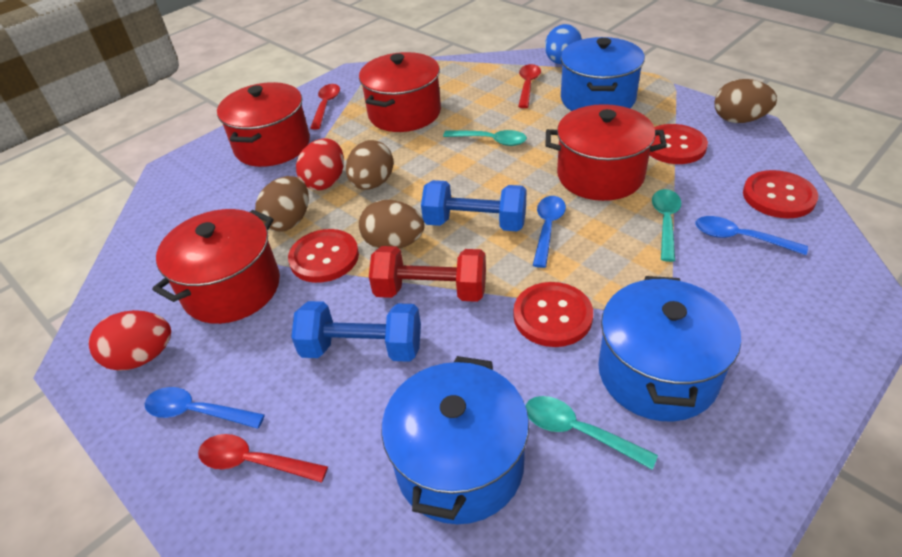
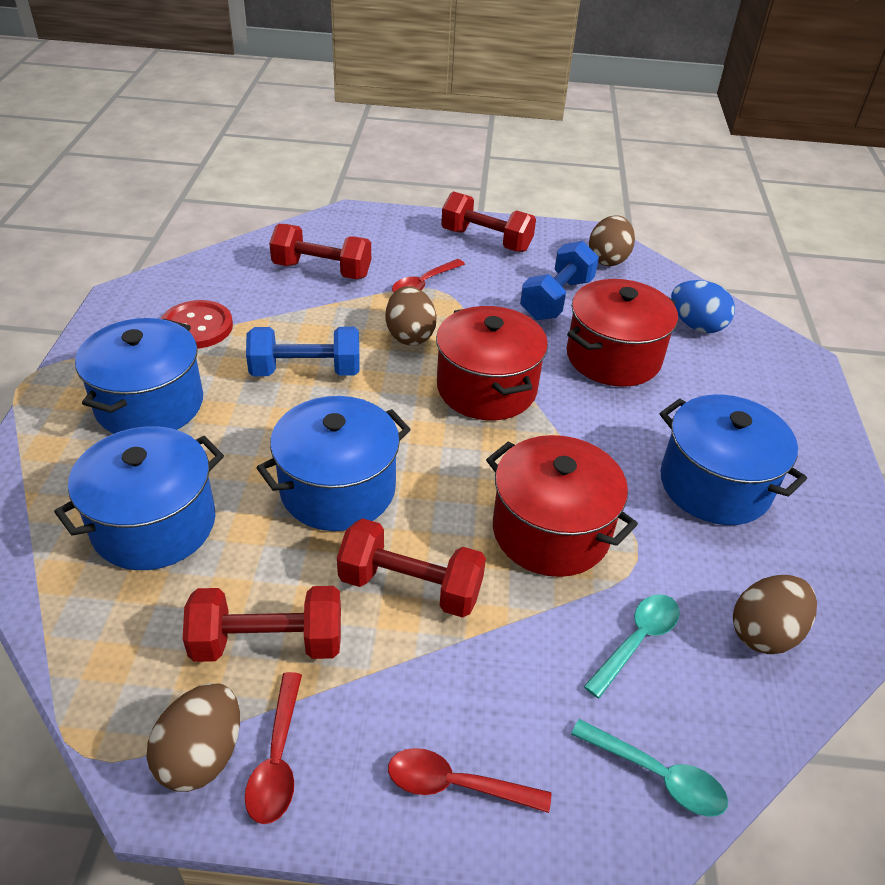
blue pot: 3 -> 4
blue spoon: 3 -> 0
red button: 4 -> 1
red dumbbell: 1 -> 4
red egg: 2 -> 0
red pot: 4 -> 3
turquoise spoon: 3 -> 2

